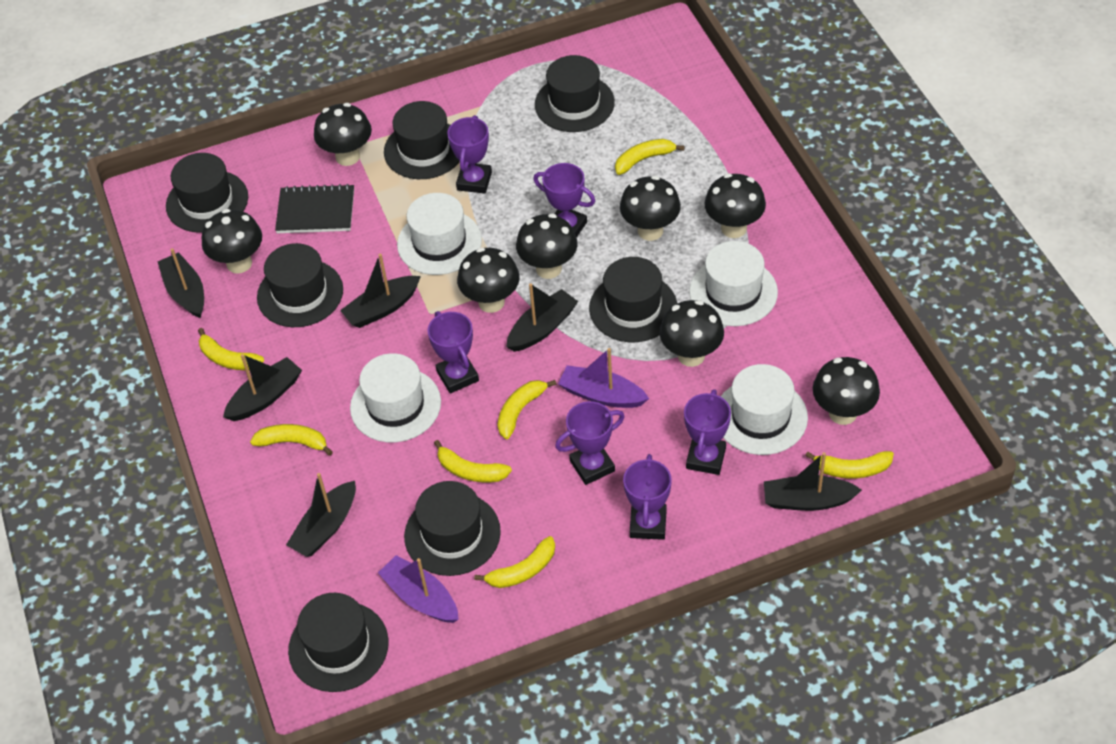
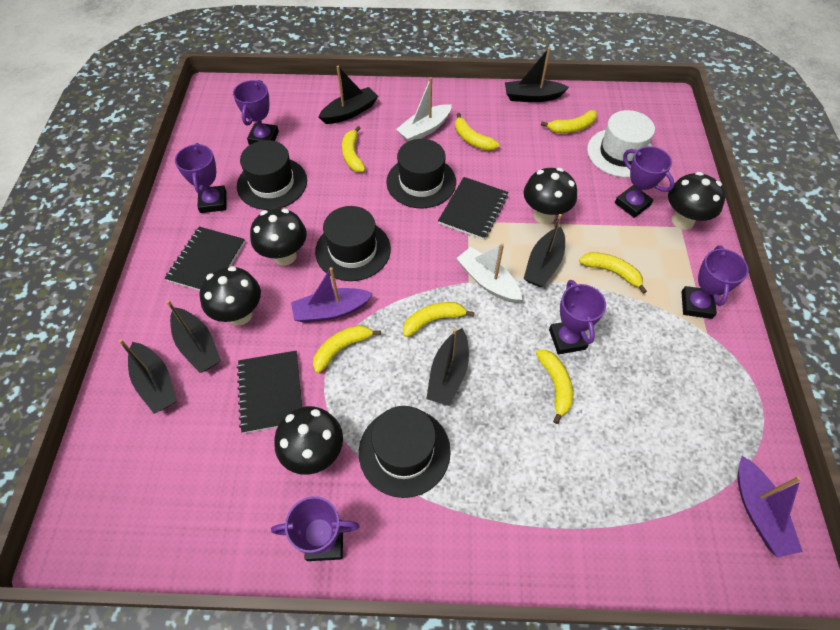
black hat: 7 -> 4
black mushroom: 8 -> 5
black notebook: 1 -> 3
white boat: 0 -> 2
white hat: 4 -> 1

